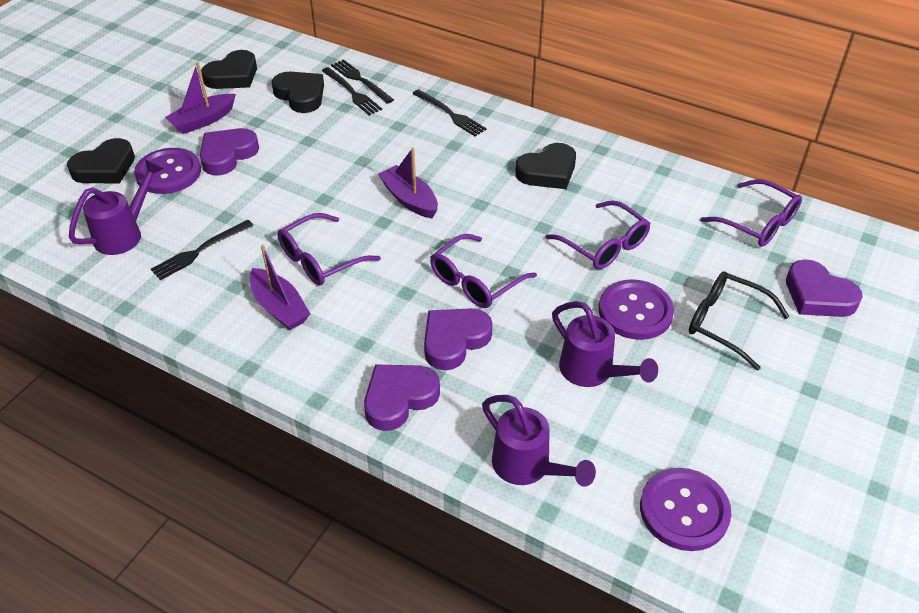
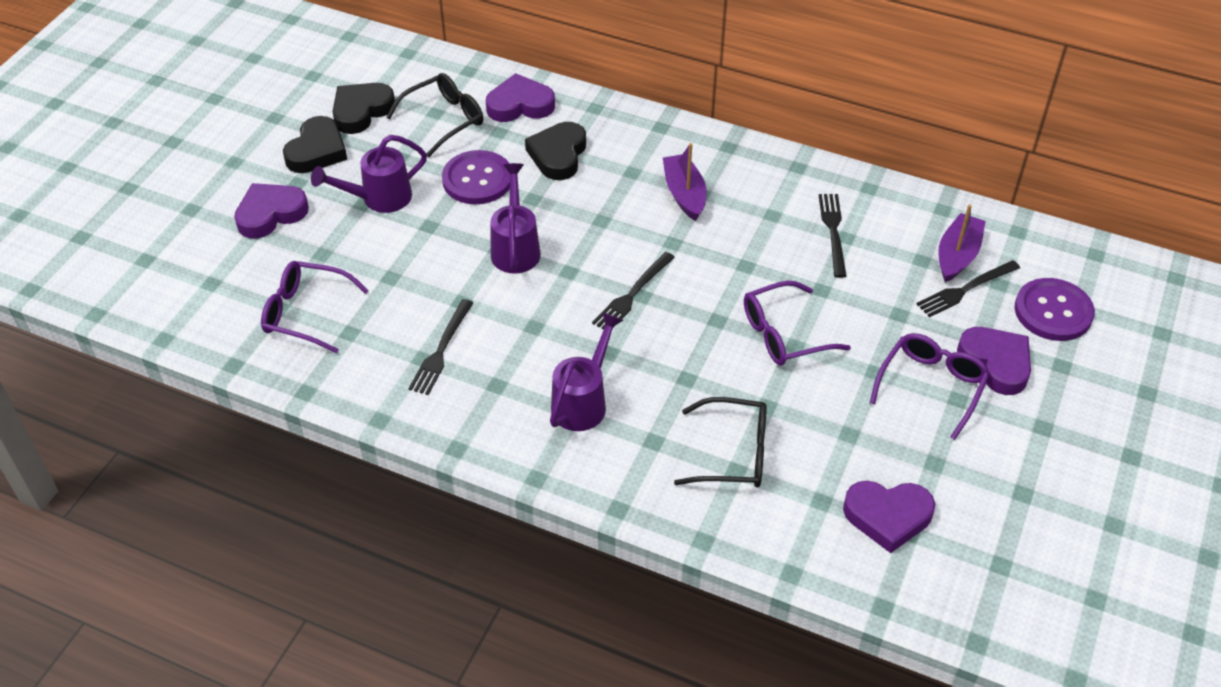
black glasses: 1 -> 2
black heart: 4 -> 3
purple boat: 3 -> 2
purple button: 3 -> 2
purple glasses: 4 -> 3

